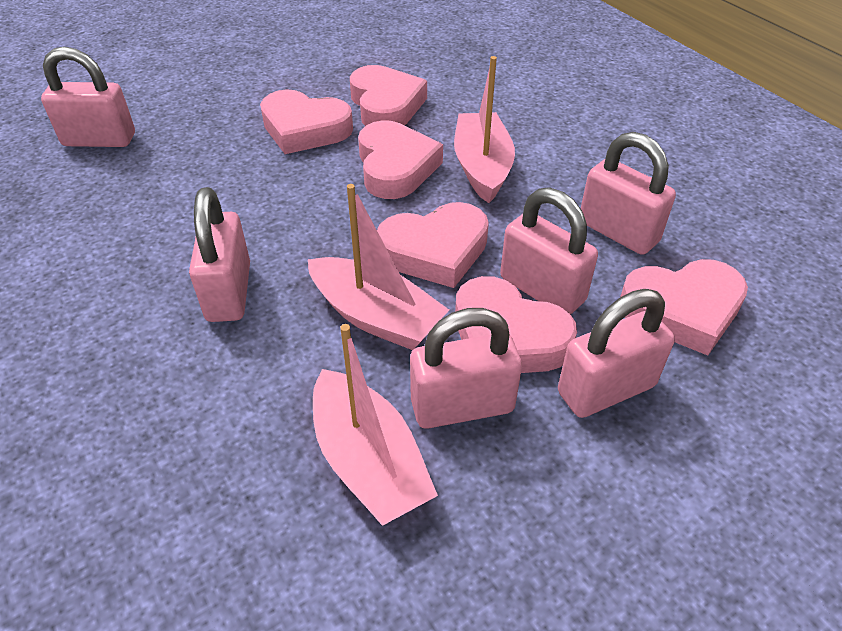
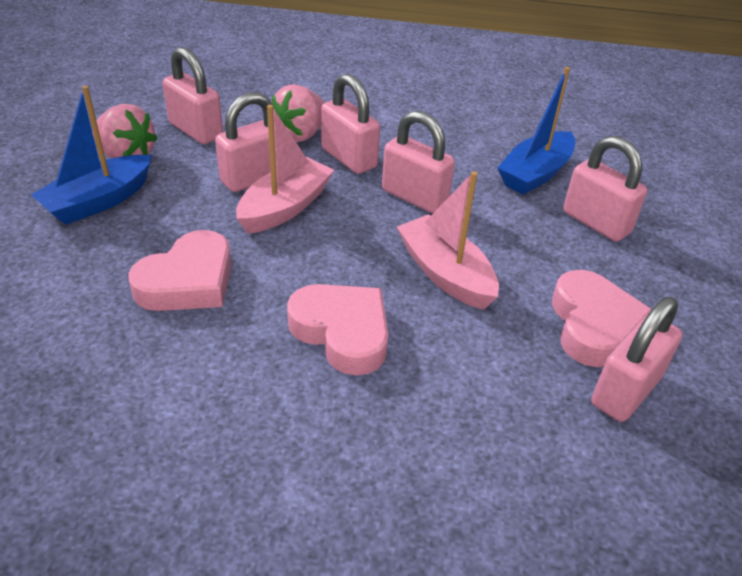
blue boat: 0 -> 2
pink boat: 3 -> 2
pink heart: 6 -> 3
pink strawberry: 0 -> 2

